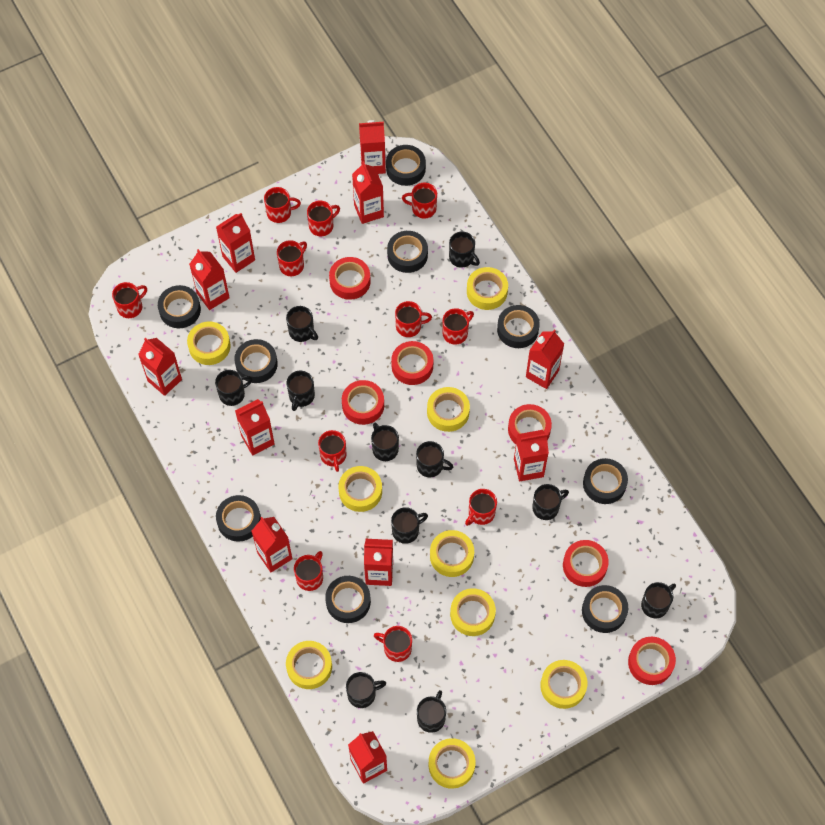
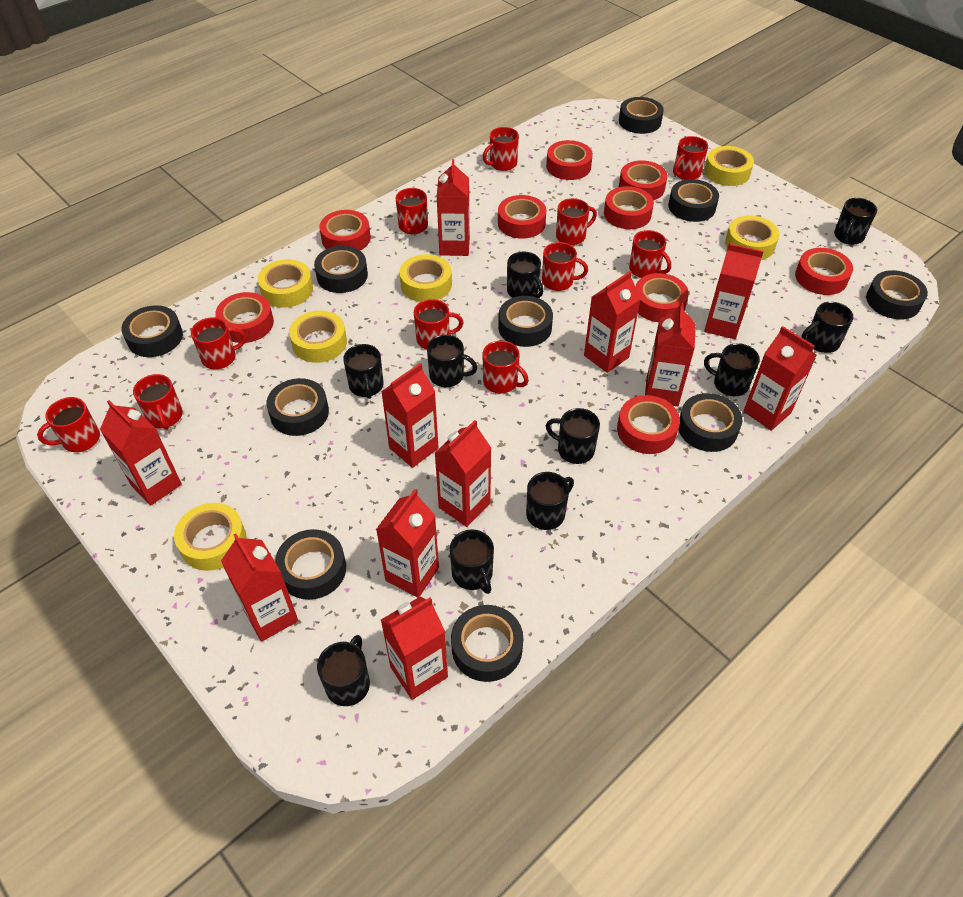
black mug: 11 -> 10
black tape: 9 -> 10
red tape: 6 -> 9
yellow tape: 9 -> 6

